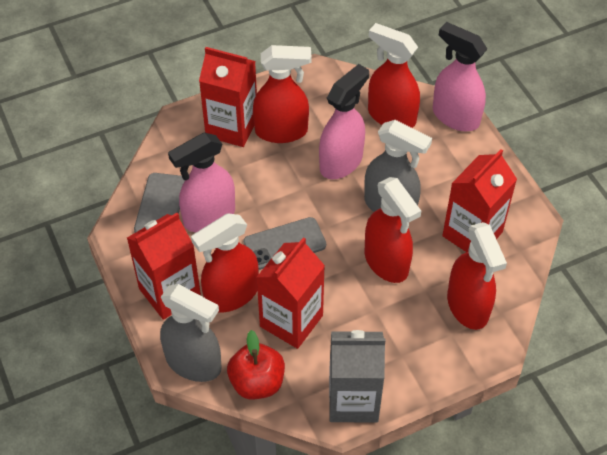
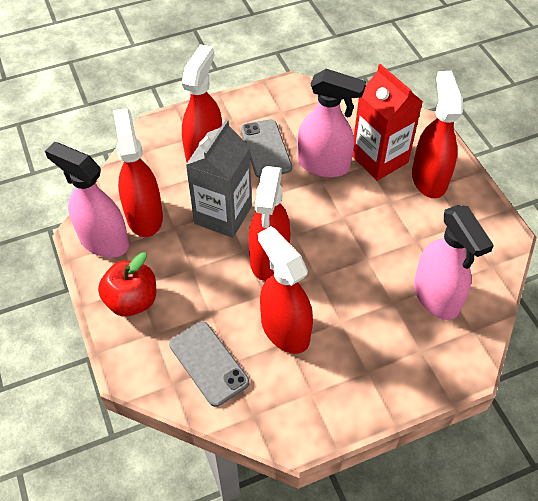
grey spray bottle: 2 -> 0
red carton: 4 -> 1

